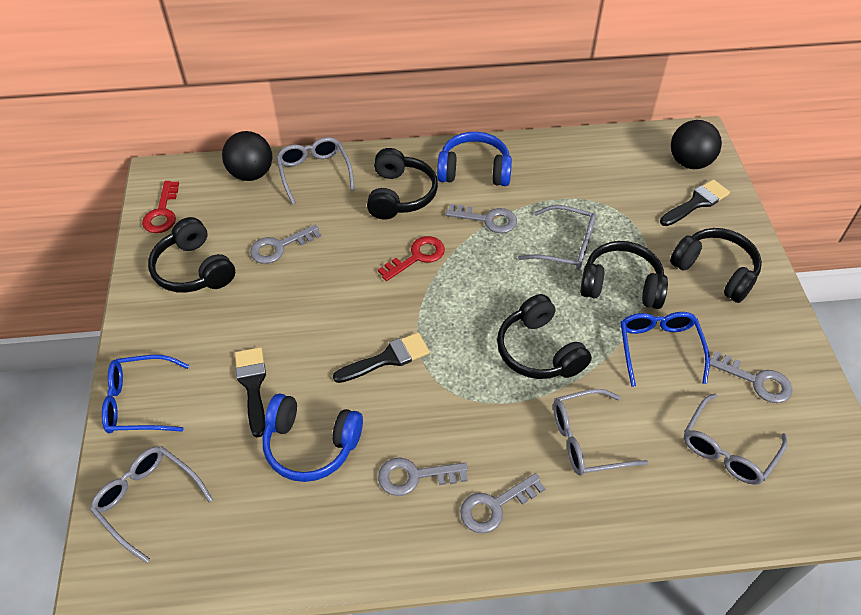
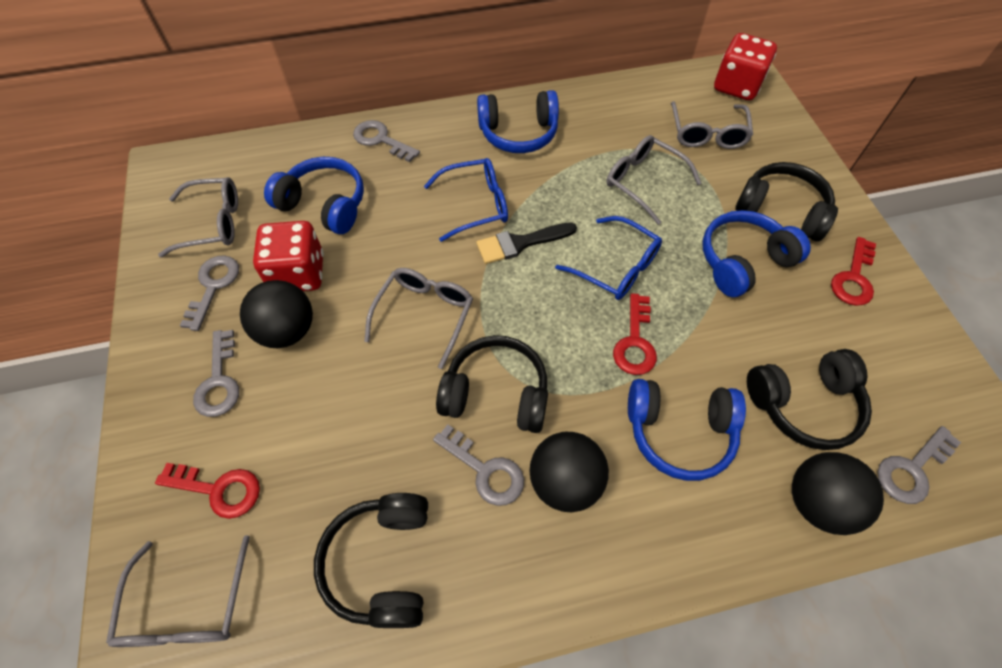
black ball: 2 -> 3
black brush: 3 -> 1
black headphones: 5 -> 4
blue headphones: 2 -> 4
red dice: 0 -> 2
red key: 2 -> 3

